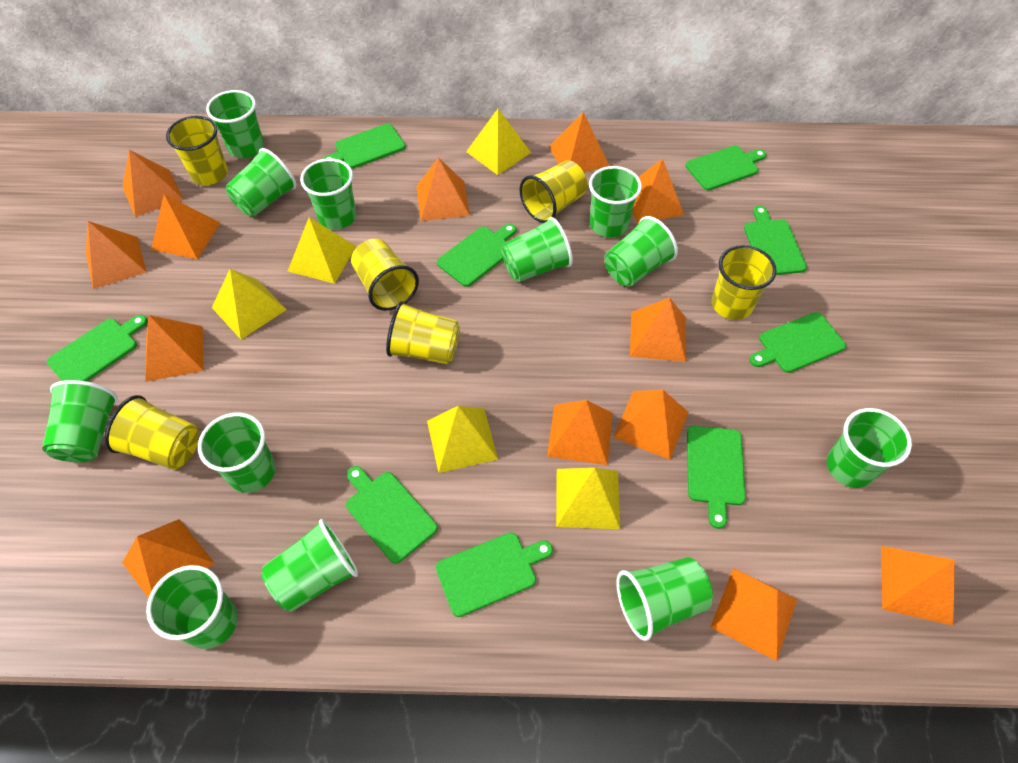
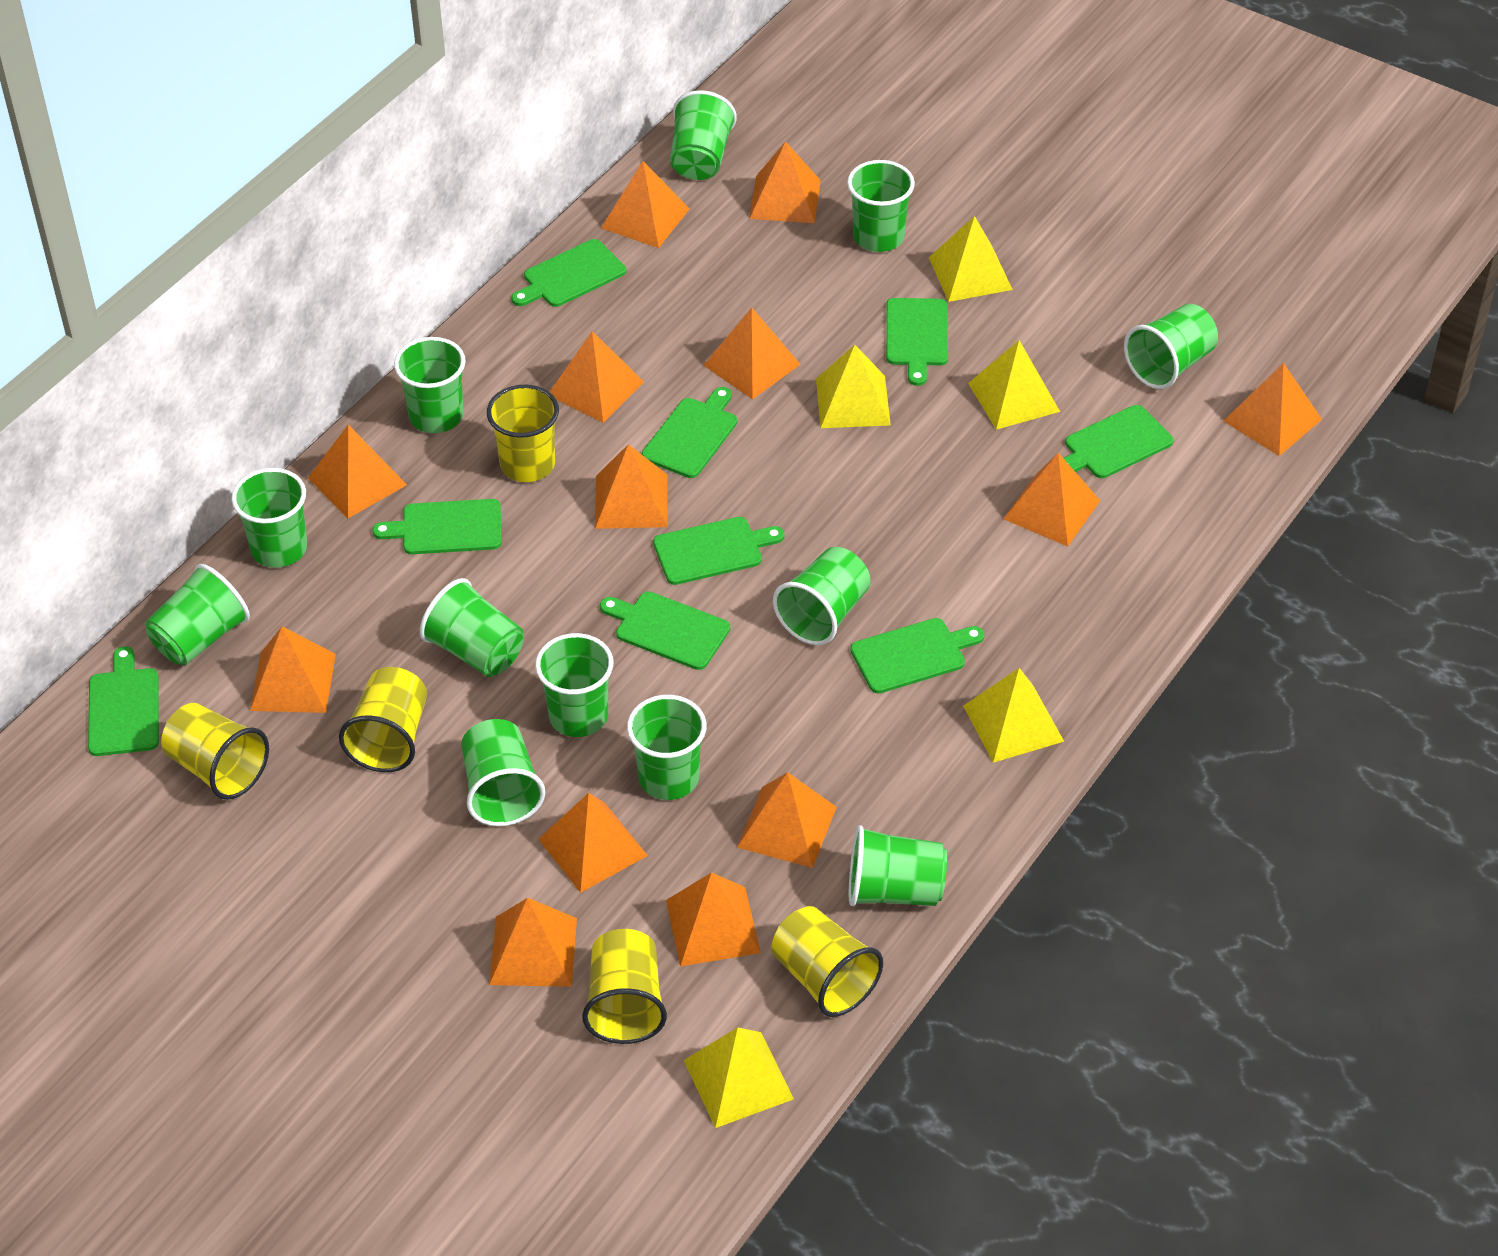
yellow cup: 6 -> 5

